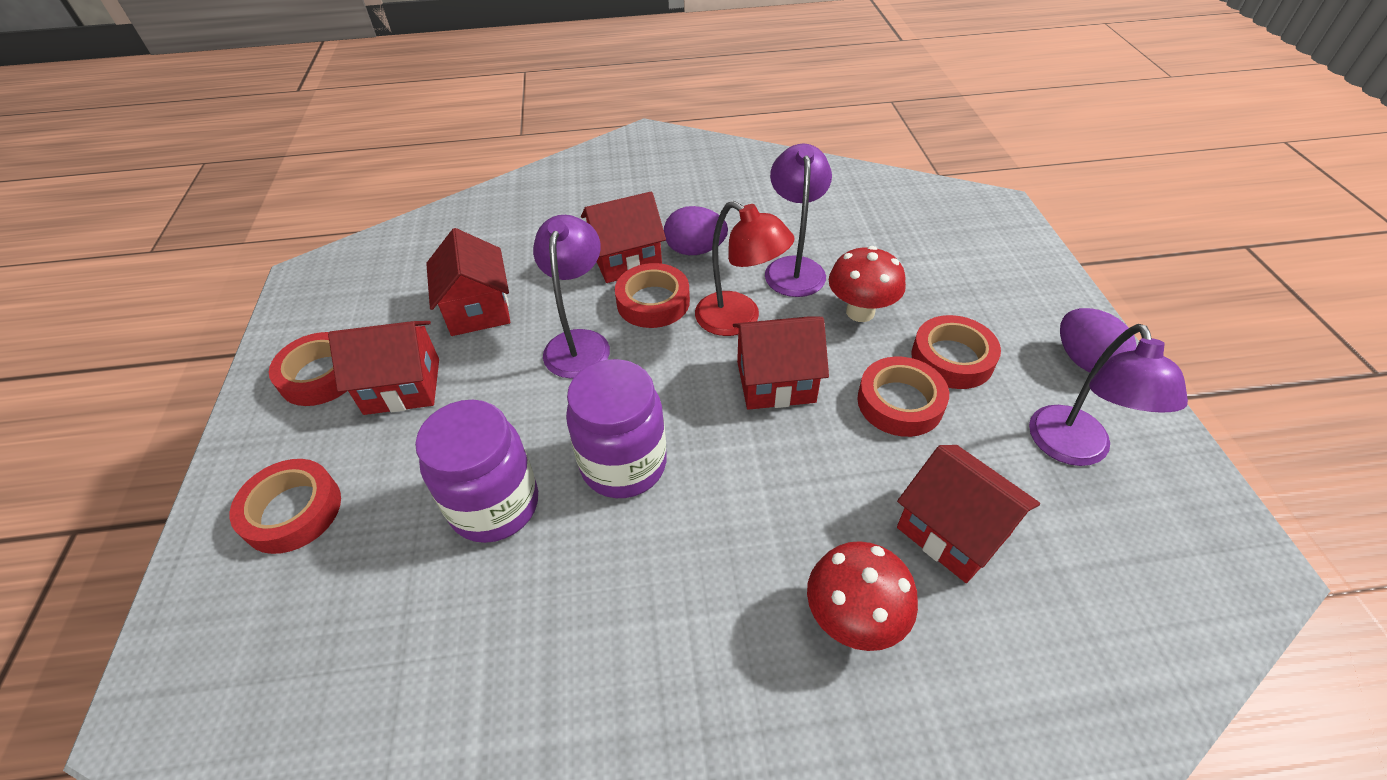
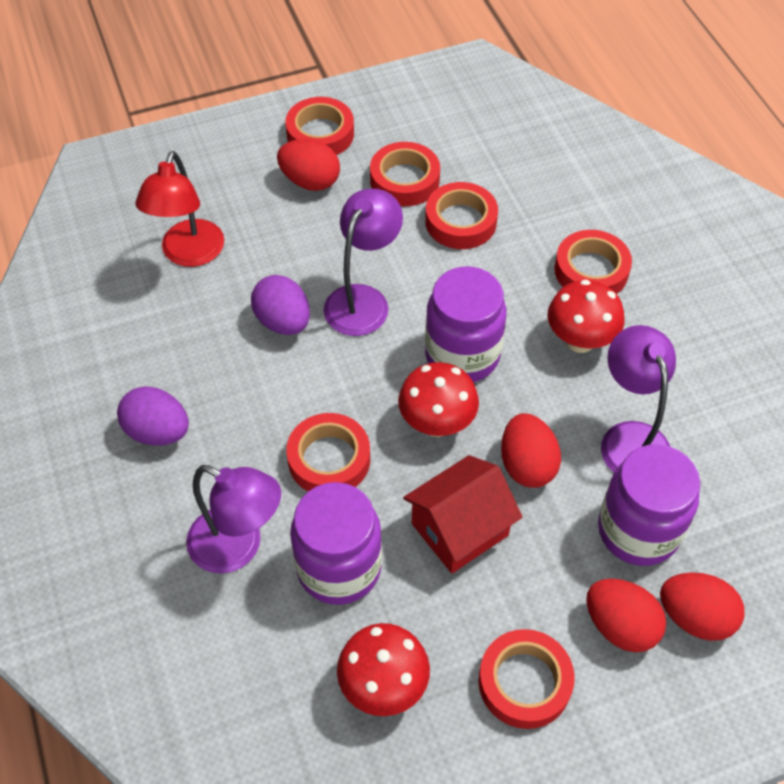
purple jar: 2 -> 3
red egg: 0 -> 4
red house: 5 -> 1
red mushroom: 2 -> 3
red tape: 5 -> 6

